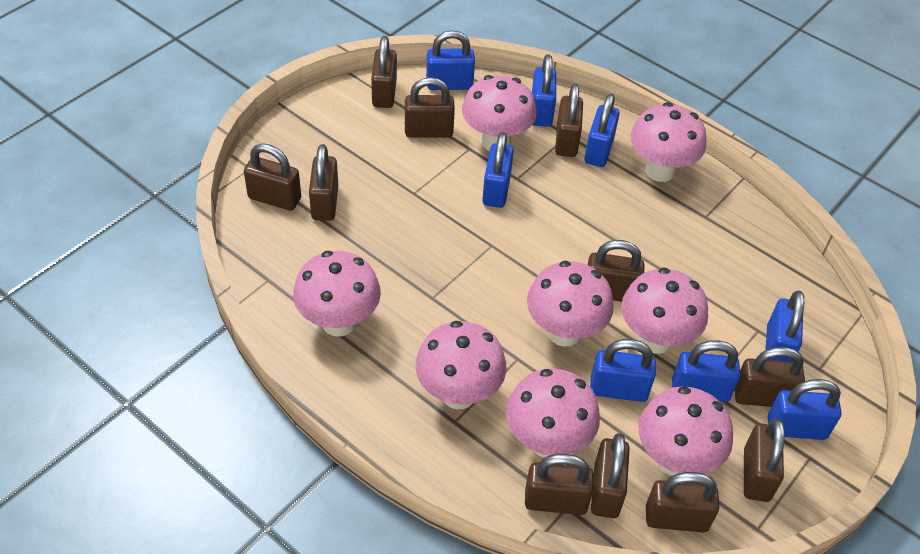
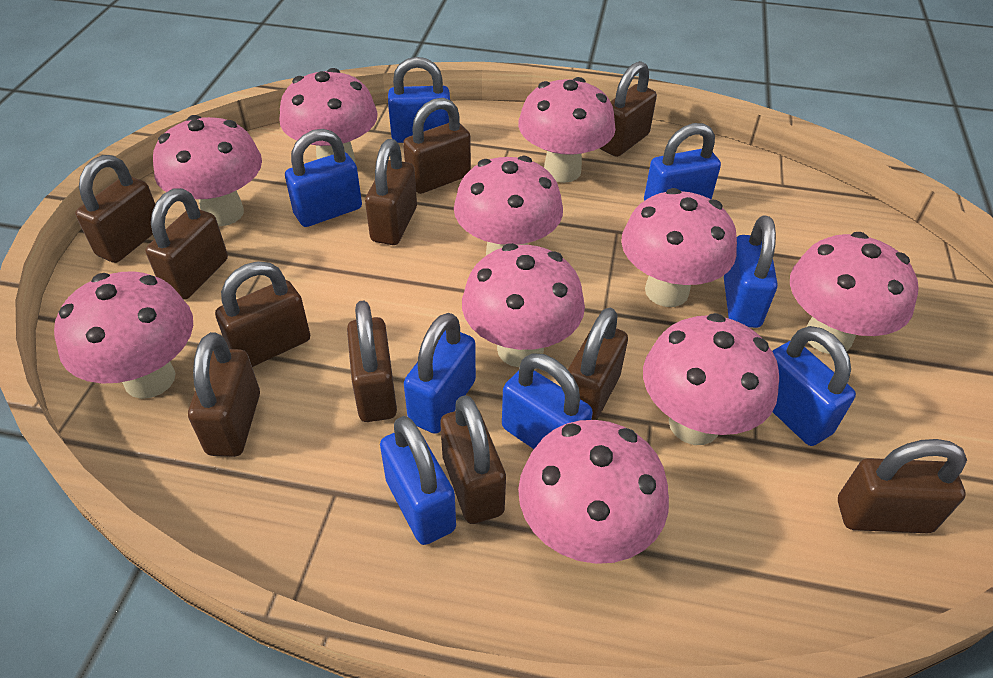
pink mushroom: 8 -> 10

